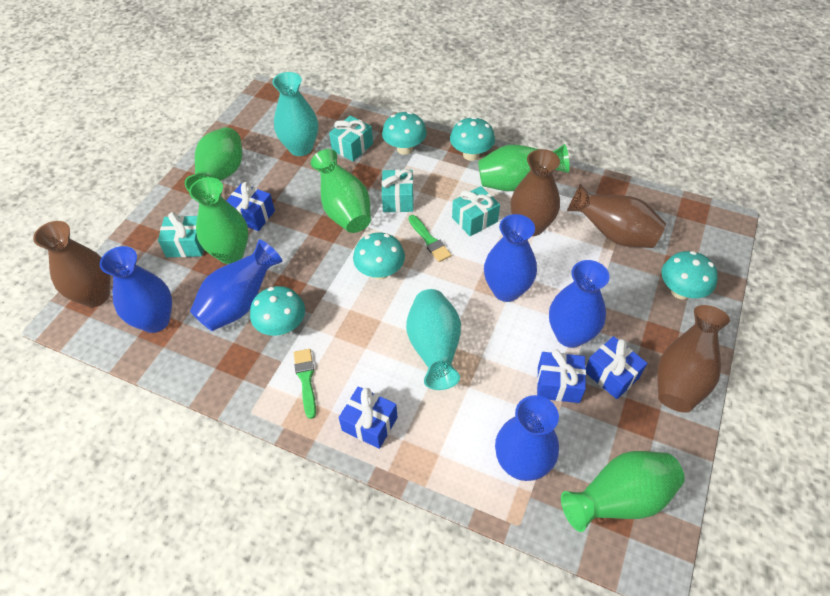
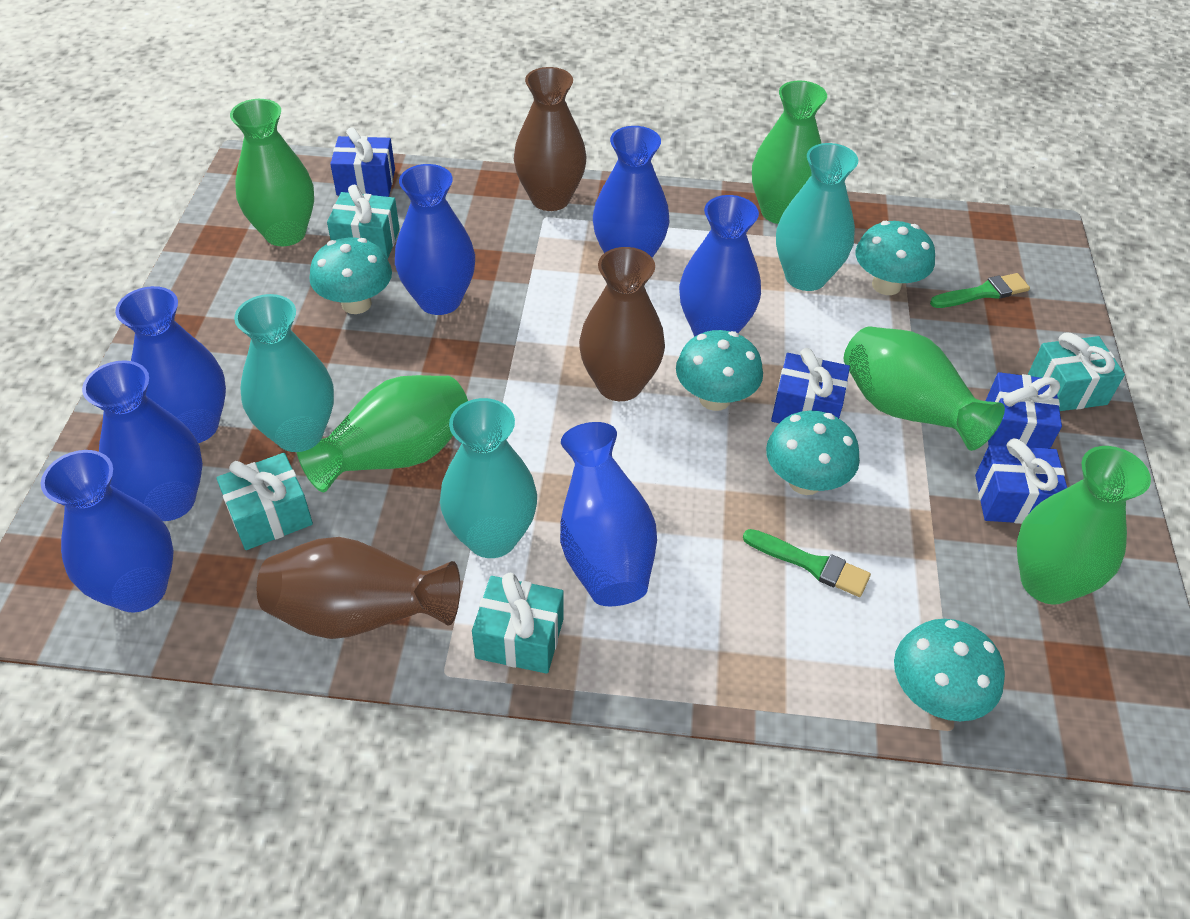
blue vase: 5 -> 7
brown vase: 4 -> 3
turquoise vase: 2 -> 3

